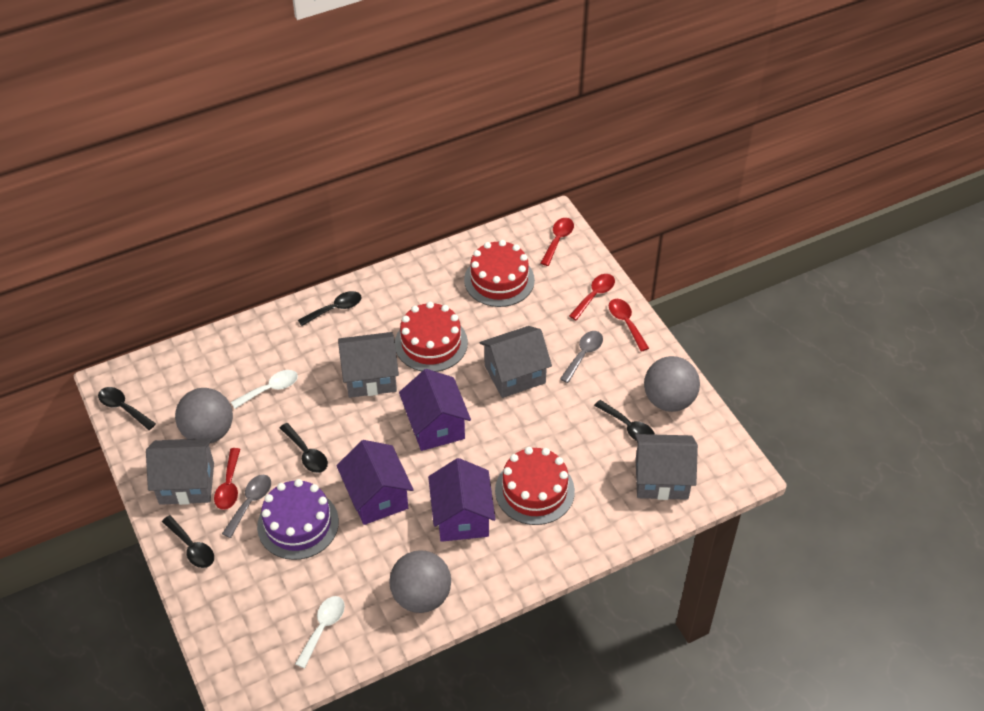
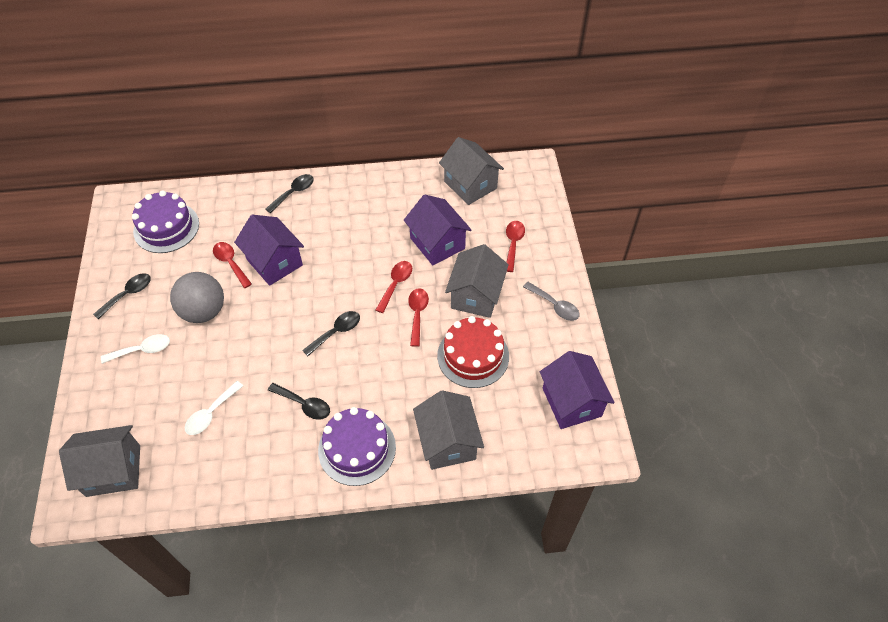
black spoon: 5 -> 4
grey ball: 3 -> 1
grey spoon: 2 -> 1
purple cake: 1 -> 2
red cake: 3 -> 1

